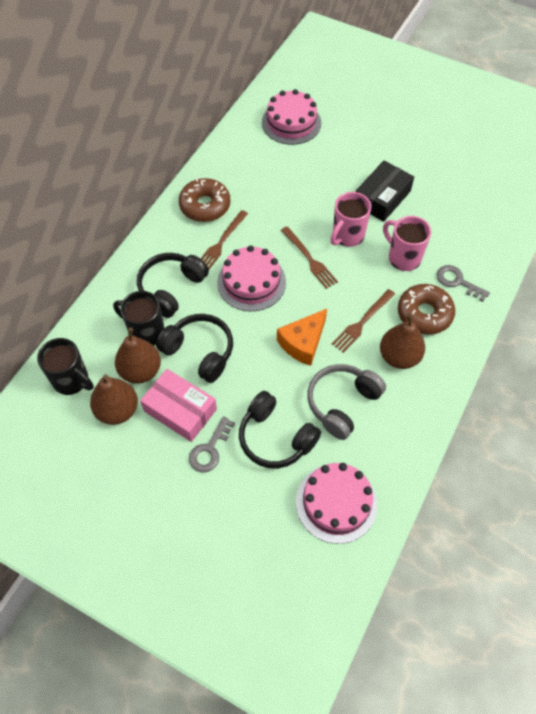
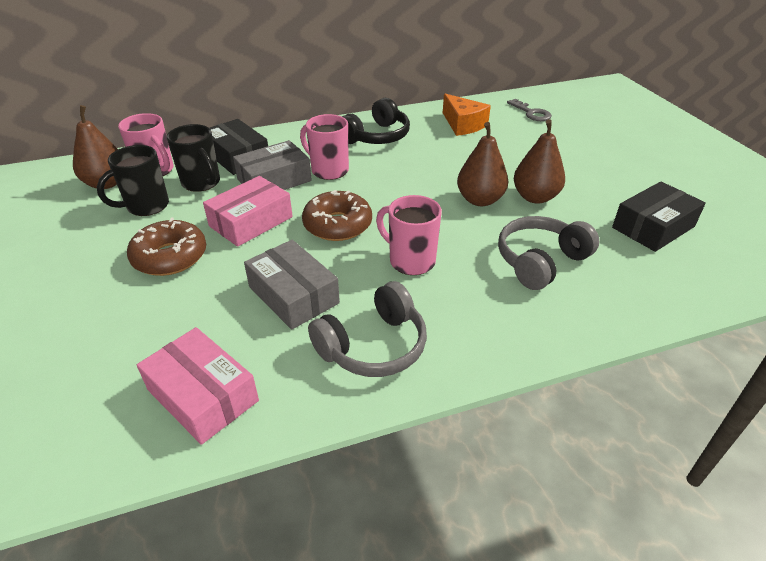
black box: 1 -> 2
black headphones: 3 -> 1
brown fork: 3 -> 0
grey box: 0 -> 2
grey headphones: 1 -> 2
grey key: 2 -> 1
pink box: 1 -> 2
pink cake: 3 -> 0
pink mug: 2 -> 3

